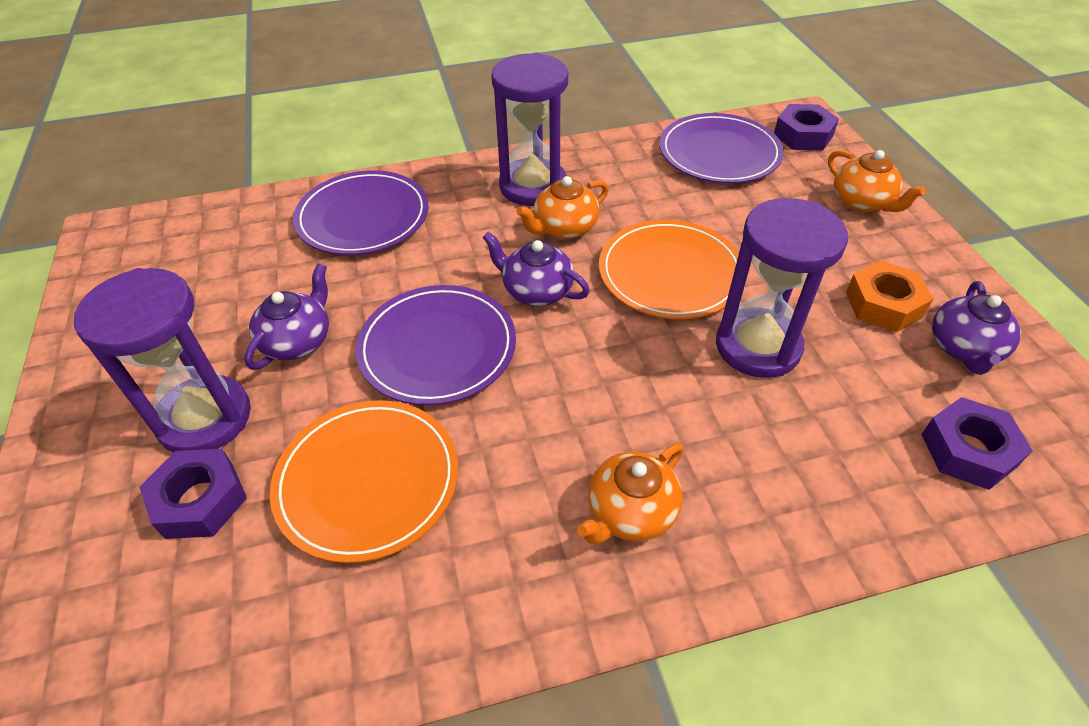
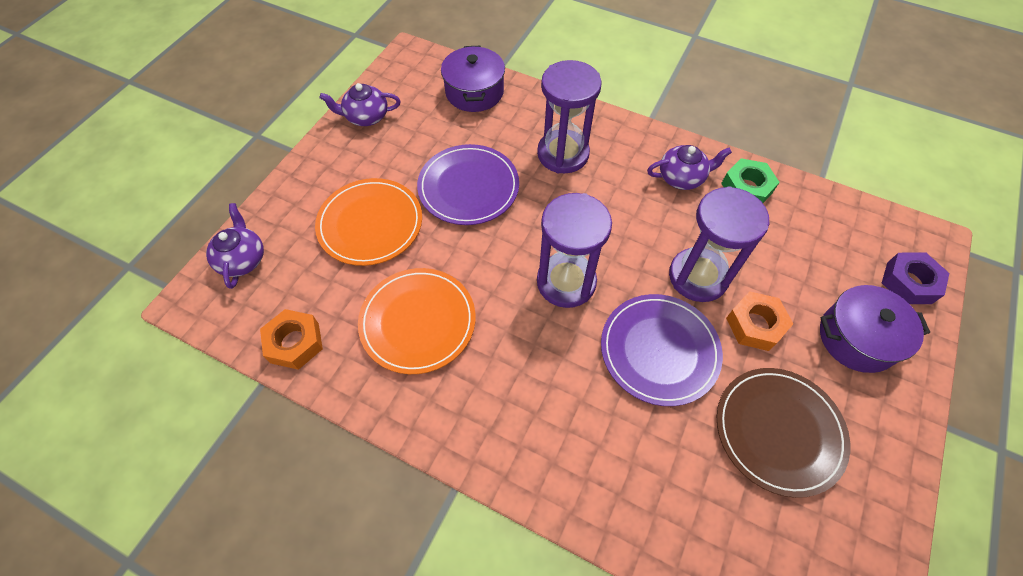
brown plate: 0 -> 1
green nut: 0 -> 1
orange nut: 1 -> 2
orange teapot: 3 -> 0
purple nut: 3 -> 1
purple plate: 3 -> 2
purple pot: 0 -> 2

